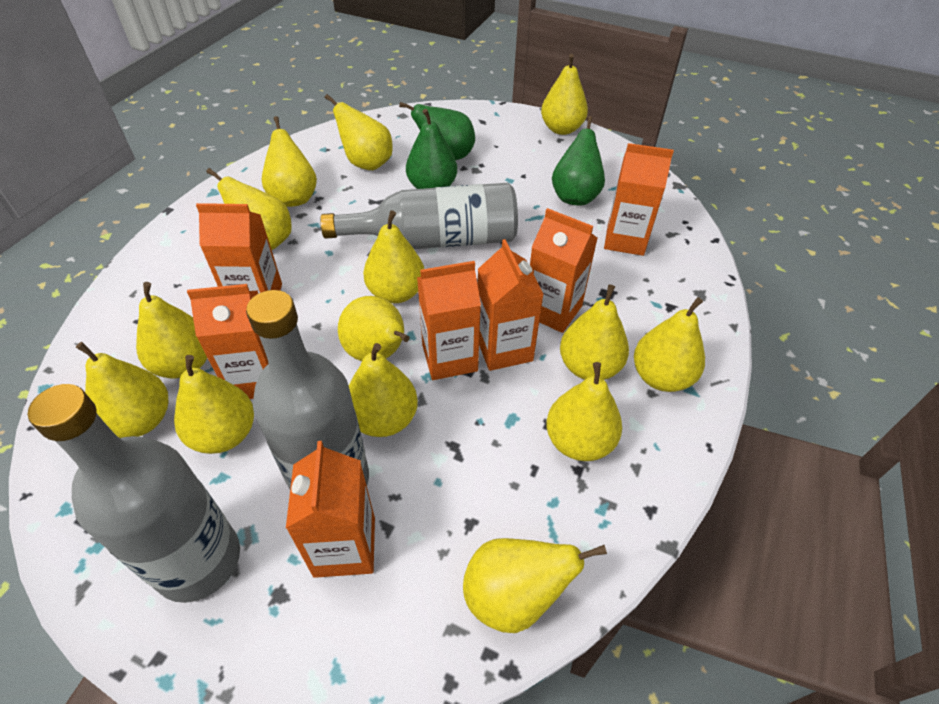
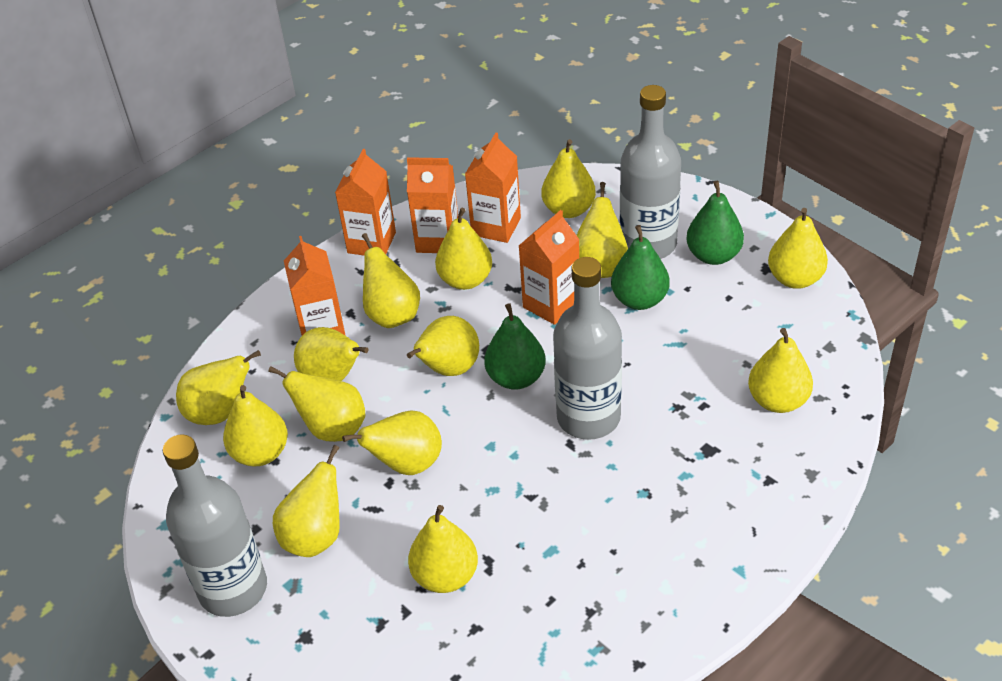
orange carton: 7 -> 5

